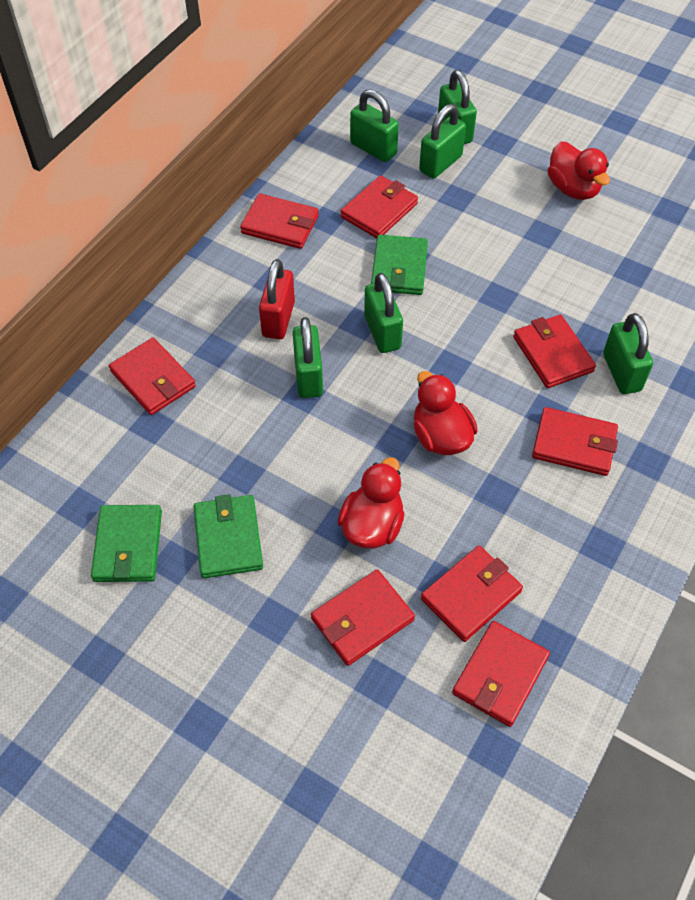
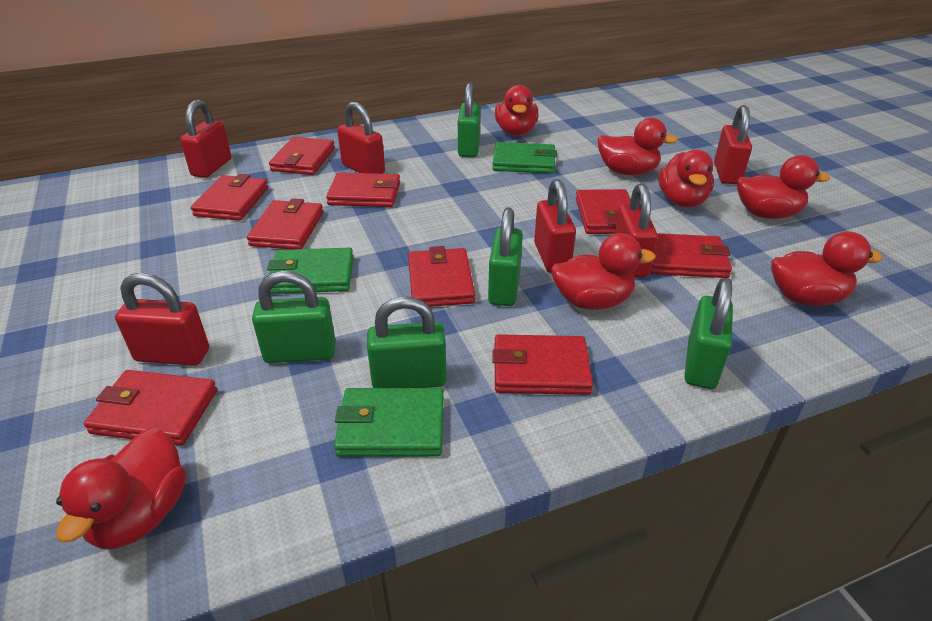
green padlock: 6 -> 5
red duck: 3 -> 7
red padlock: 1 -> 6
red wallet: 8 -> 9

